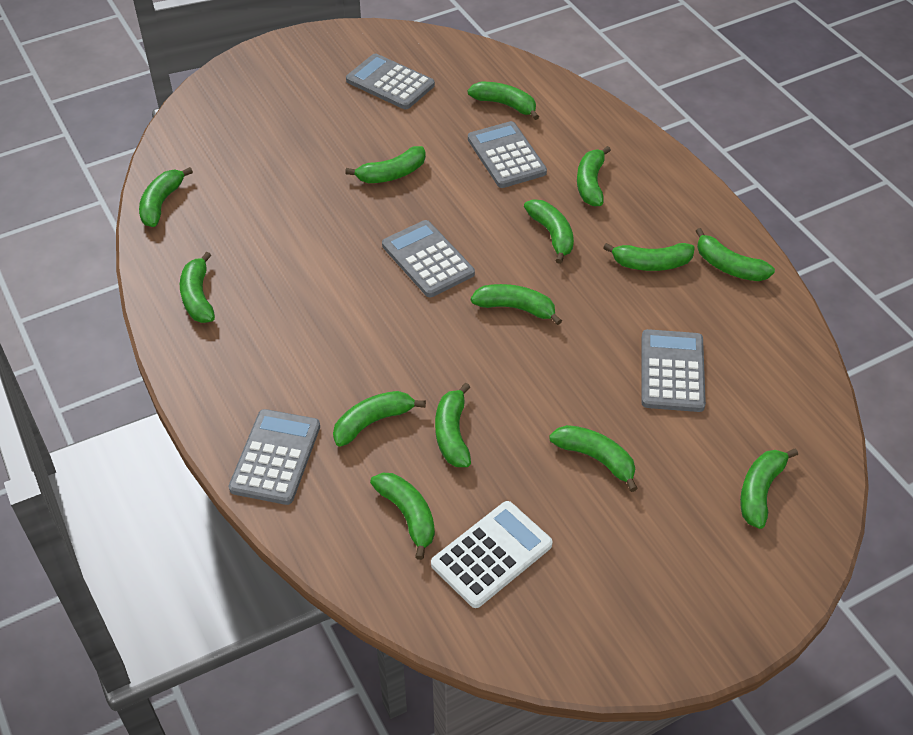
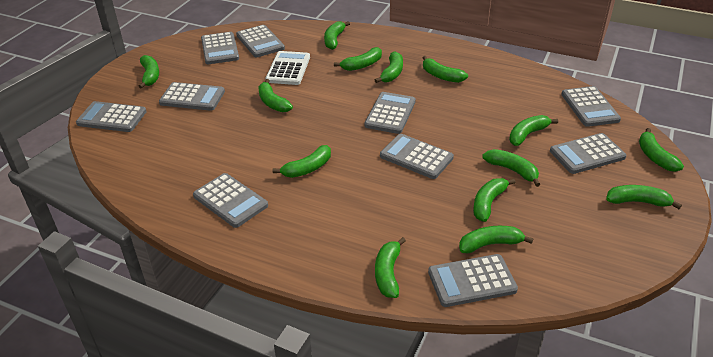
grey calculator: 5 -> 10

